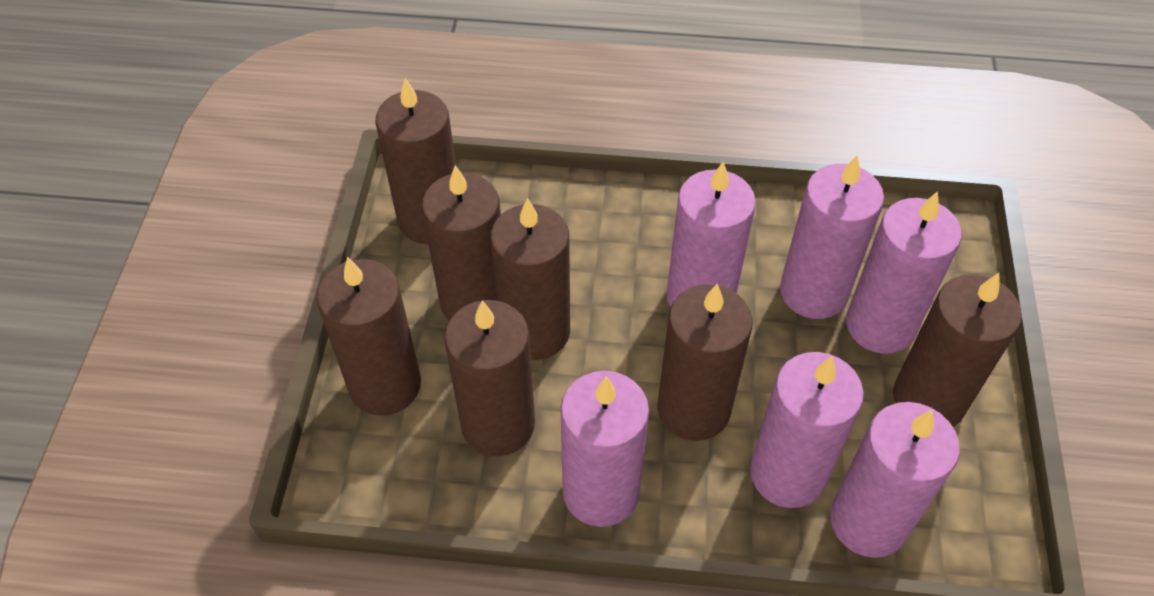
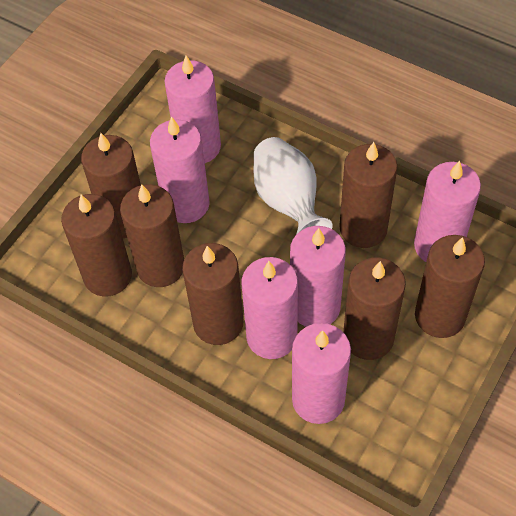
white vase: 0 -> 1

